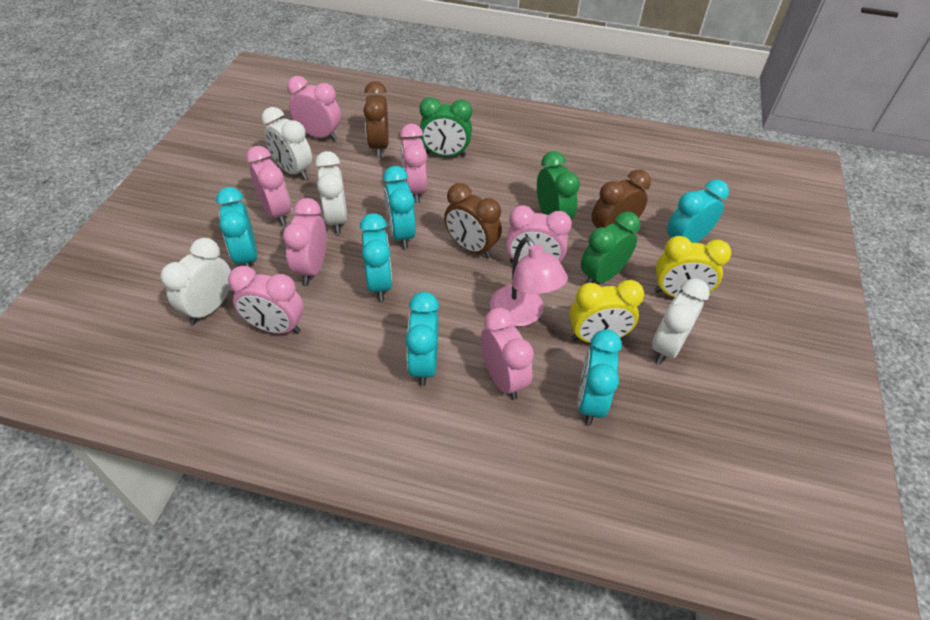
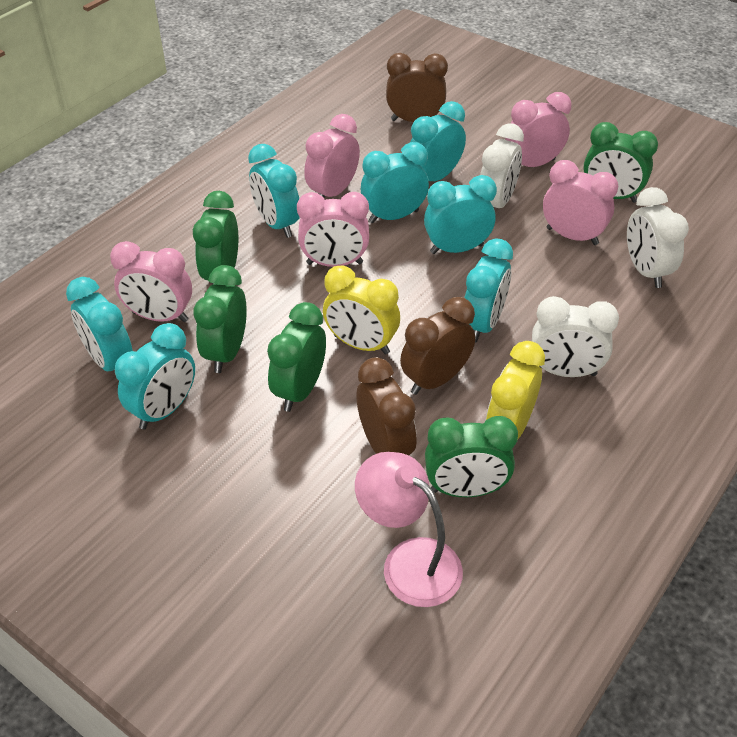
green clock: 3 -> 5
pink clock: 7 -> 5
turquoise clock: 6 -> 7
white clock: 4 -> 3

